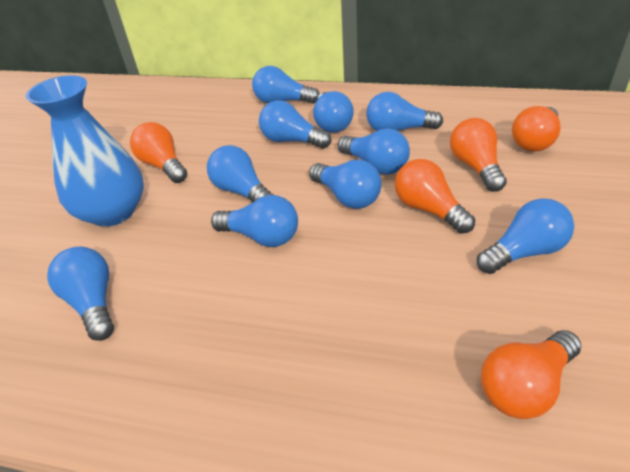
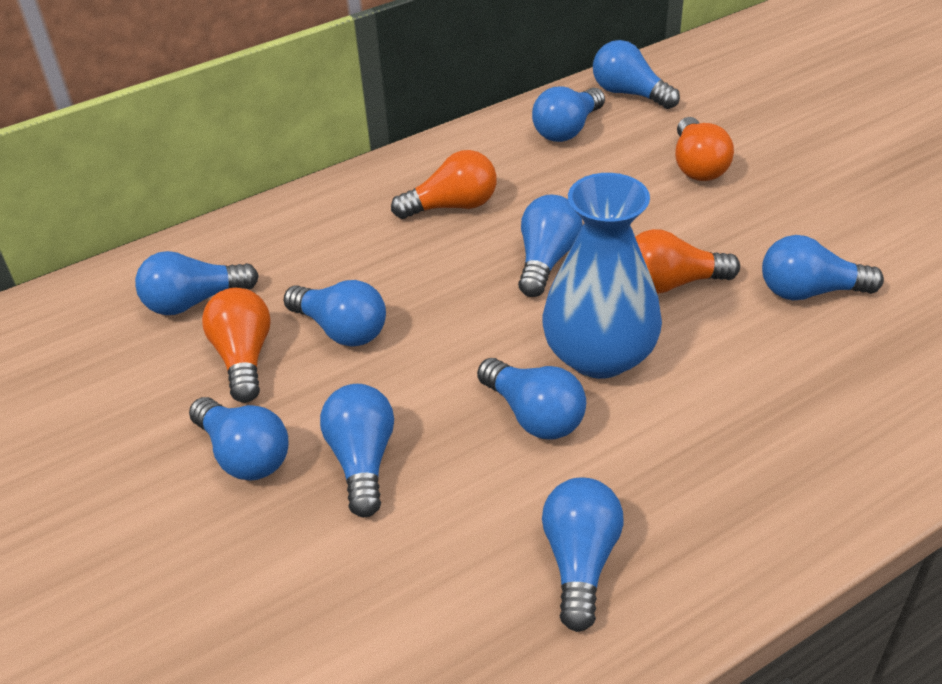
orange light bulb: 5 -> 4

